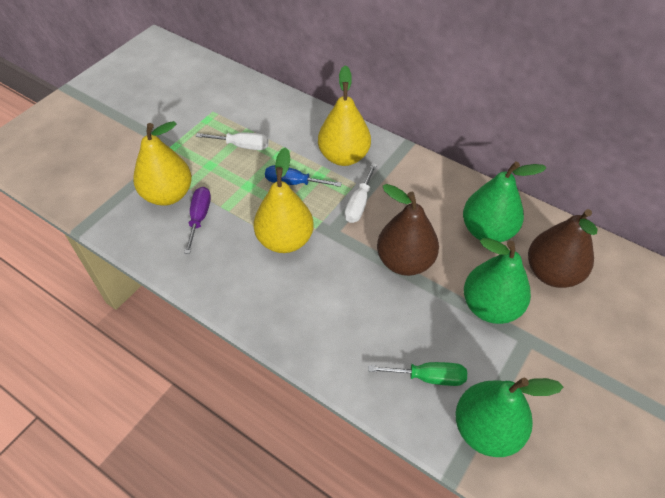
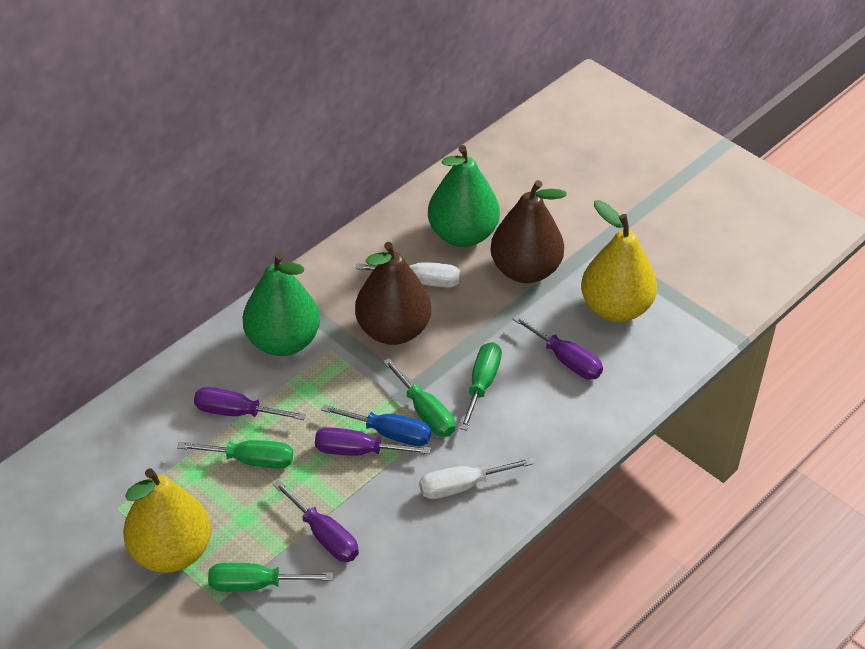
green pear: 3 -> 2
green screwdriver: 1 -> 4
purple screwdriver: 1 -> 4
yellow pear: 3 -> 2

